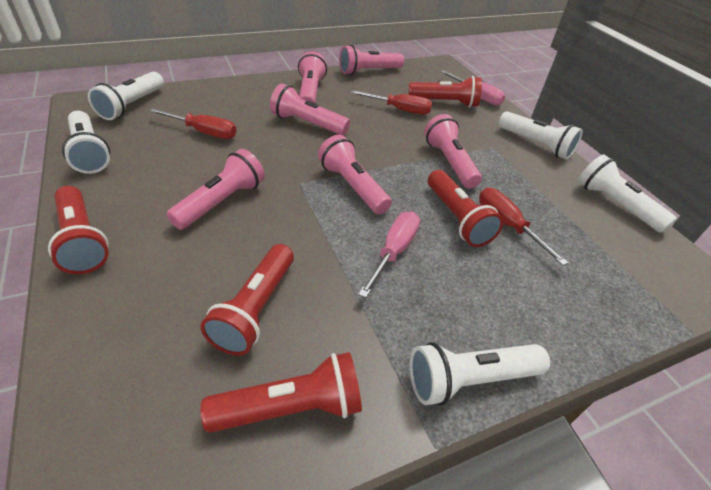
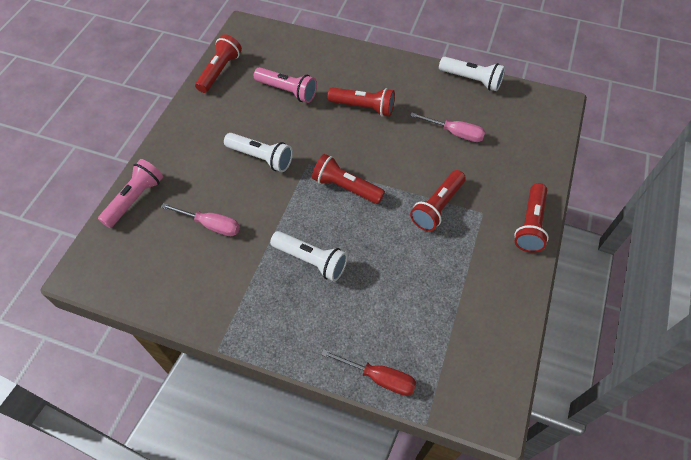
pink flashlight: 6 -> 2
red screwdriver: 3 -> 1
white flashlight: 5 -> 3

